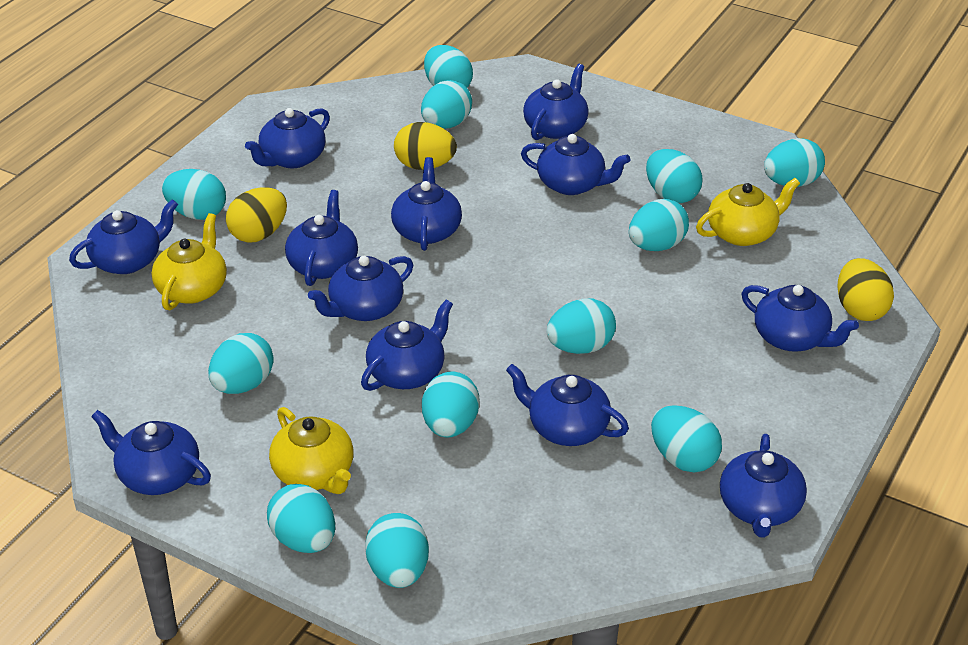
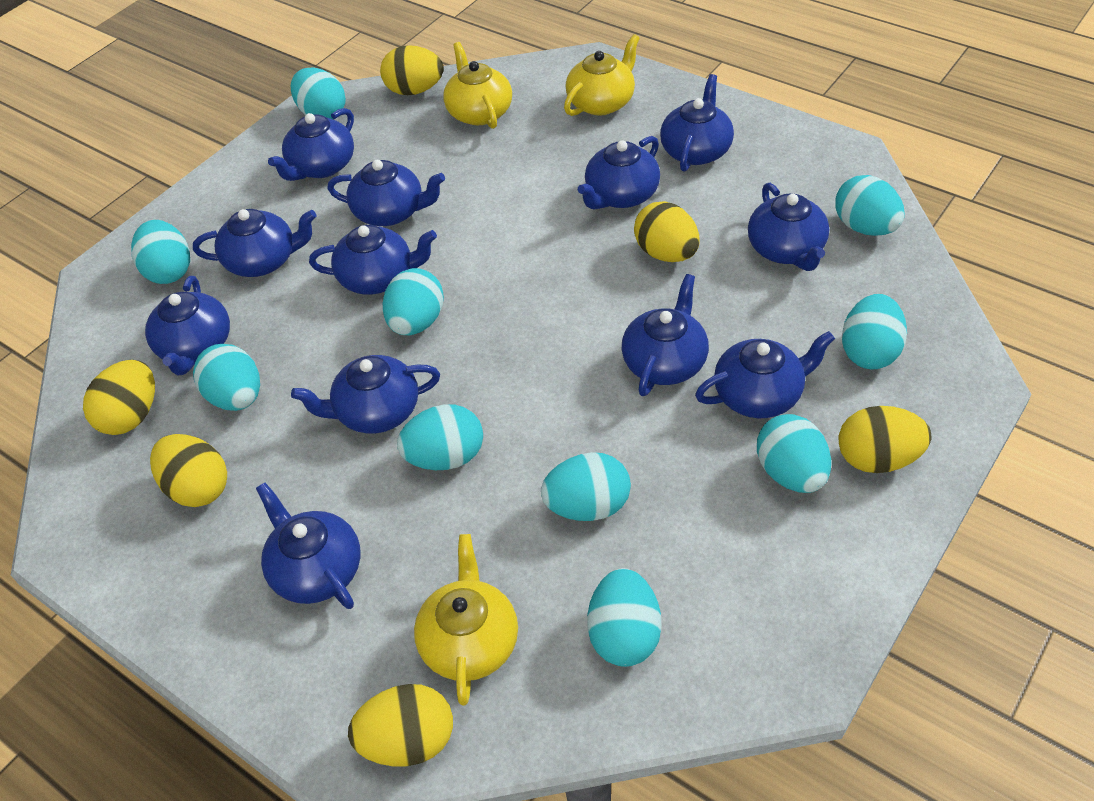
turquoise egg: 12 -> 10
yellow egg: 3 -> 6

